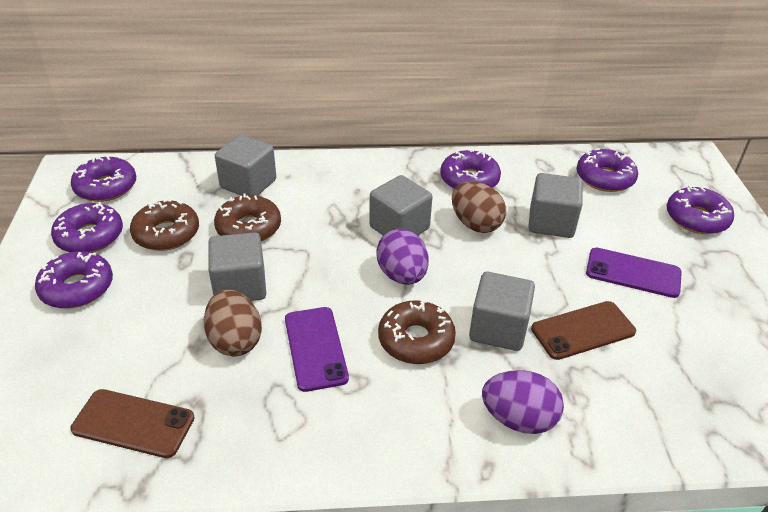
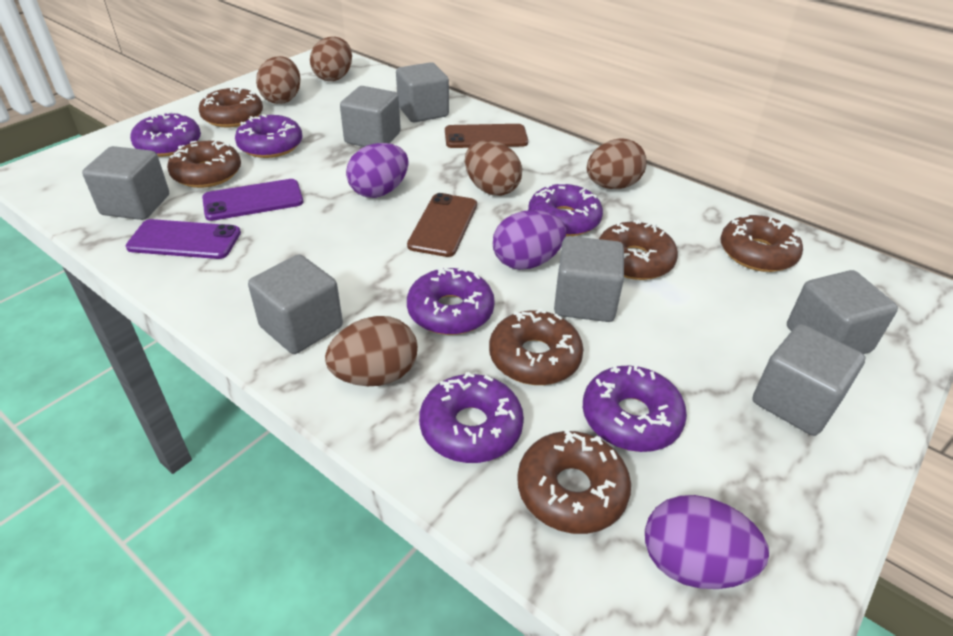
brown donut: 3 -> 6
brown egg: 2 -> 5
grey cube: 5 -> 7
purple egg: 2 -> 3

